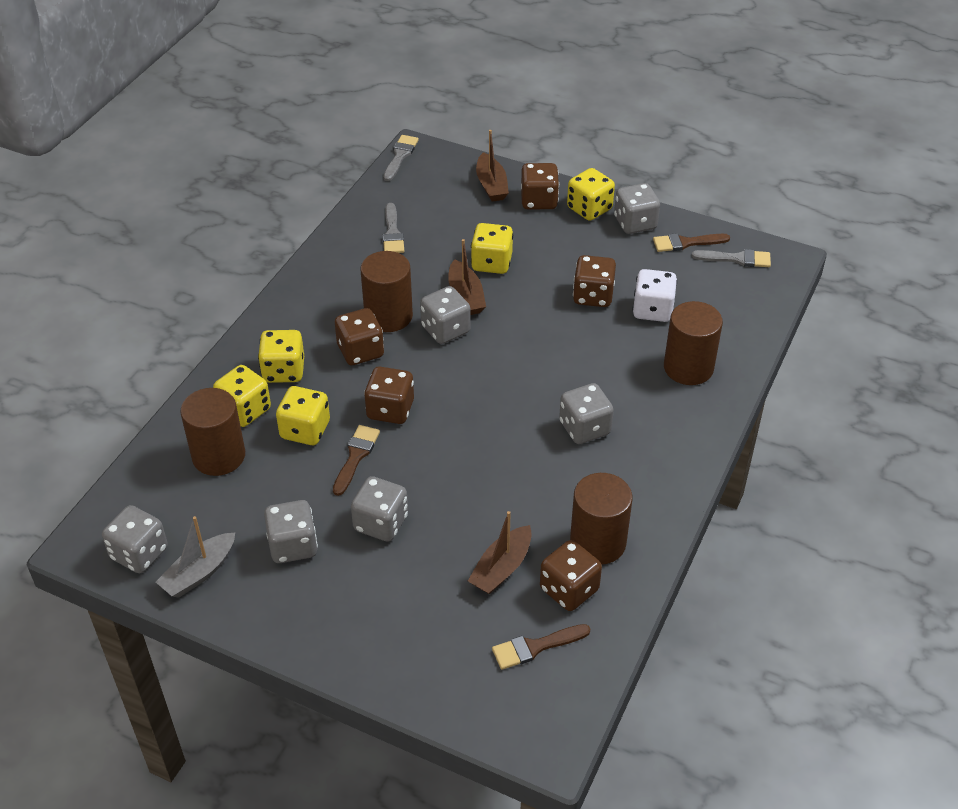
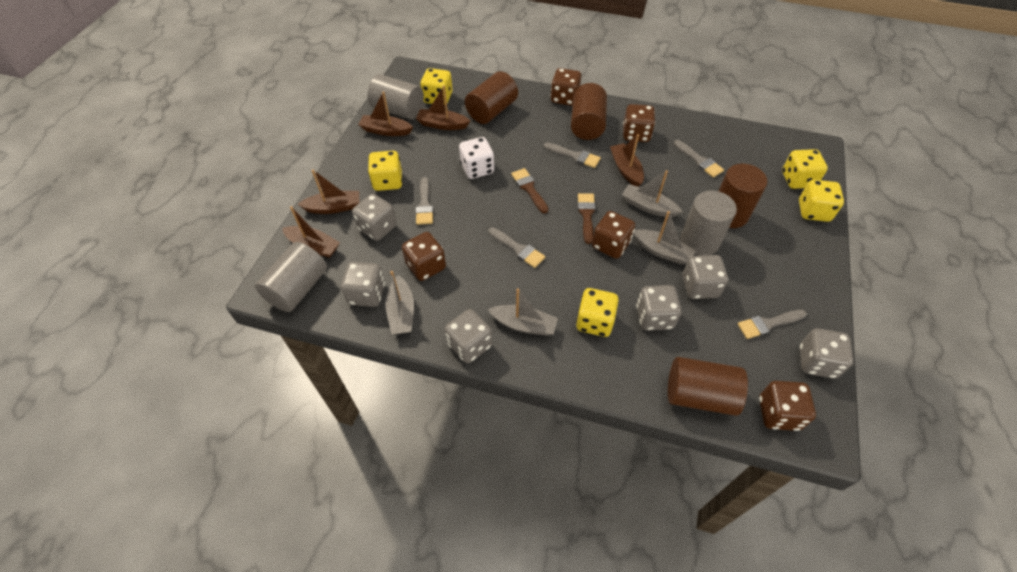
brown boat: 3 -> 5
brown brush: 3 -> 2
grey boat: 1 -> 4
grey brush: 3 -> 5
grey cylinder: 0 -> 3

